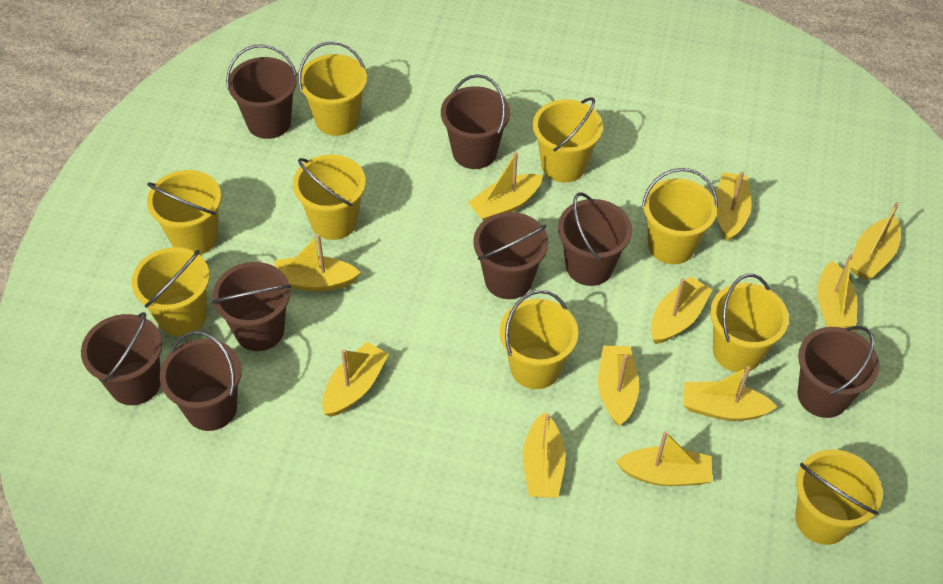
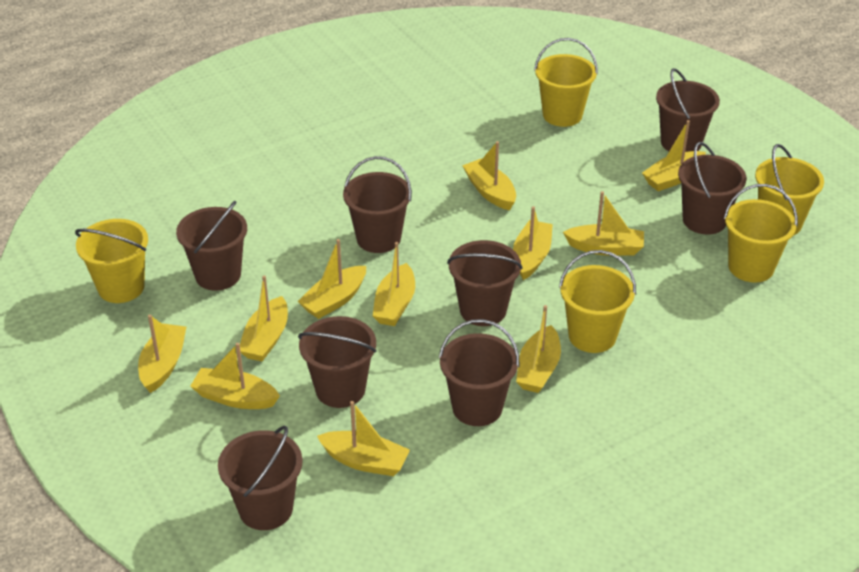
yellow bucket: 9 -> 5

